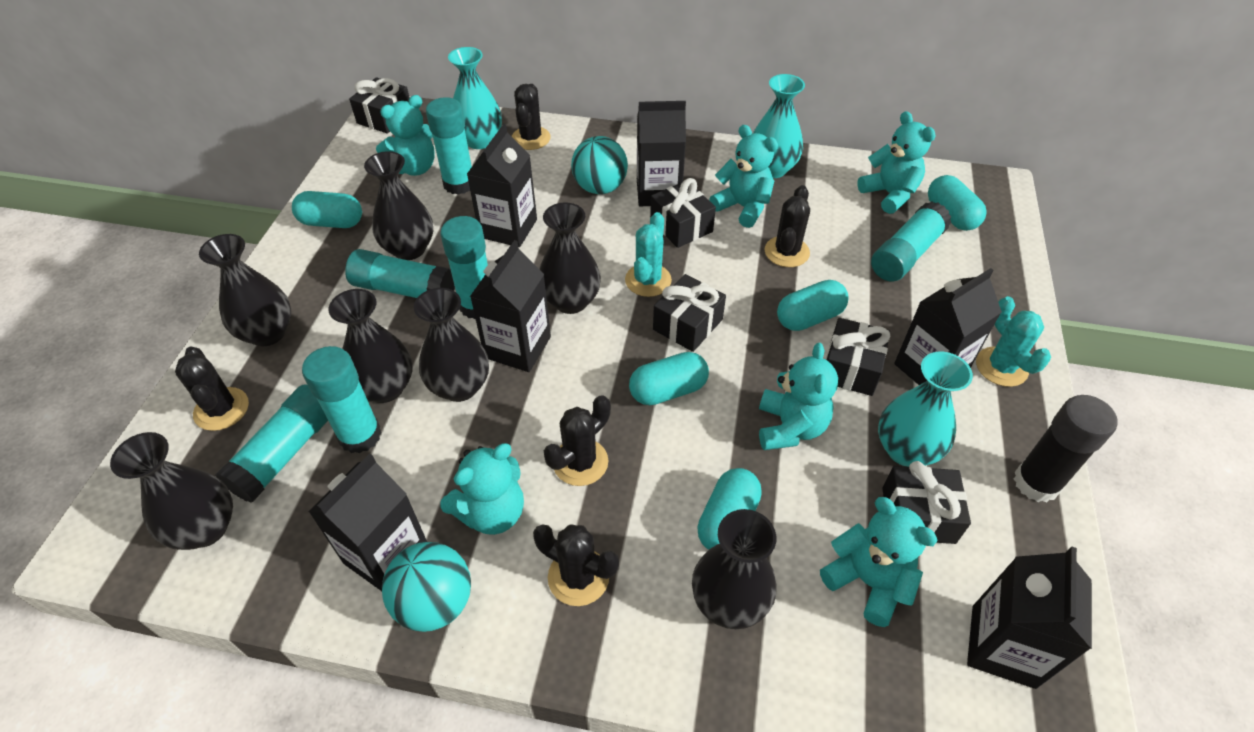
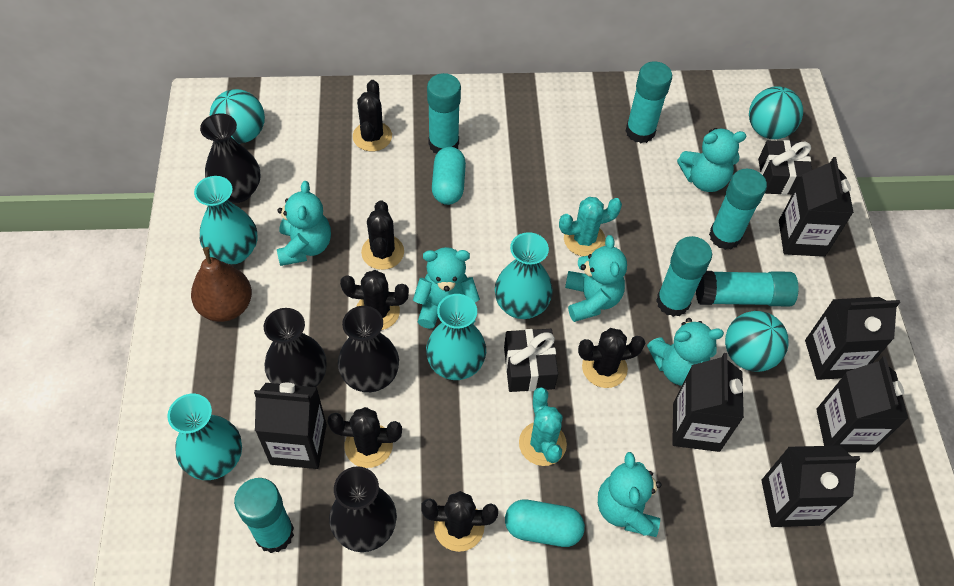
black cactus: 5 -> 6
black gift: 5 -> 2
black glue stick: 1 -> 0
black vase: 7 -> 4
brown pear: 0 -> 1
turquoise ball: 2 -> 3
turquoise capsule: 5 -> 2
turquoise vase: 3 -> 4

